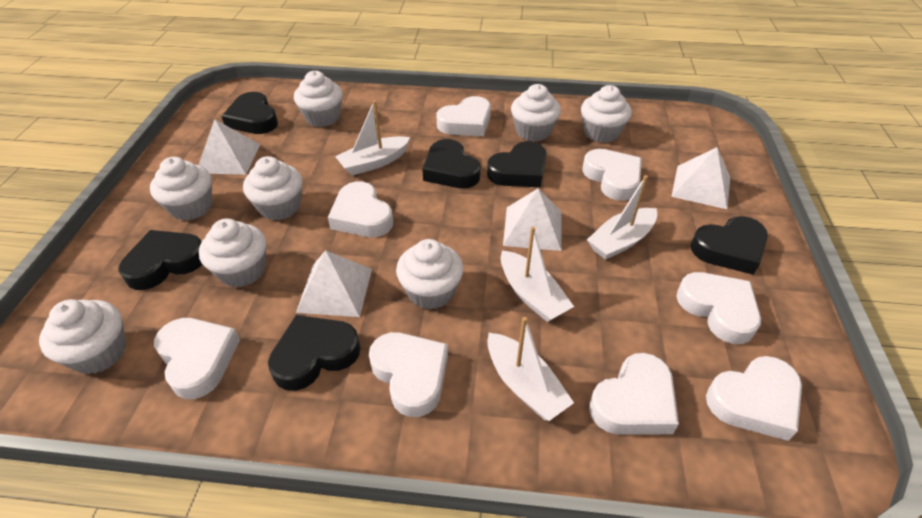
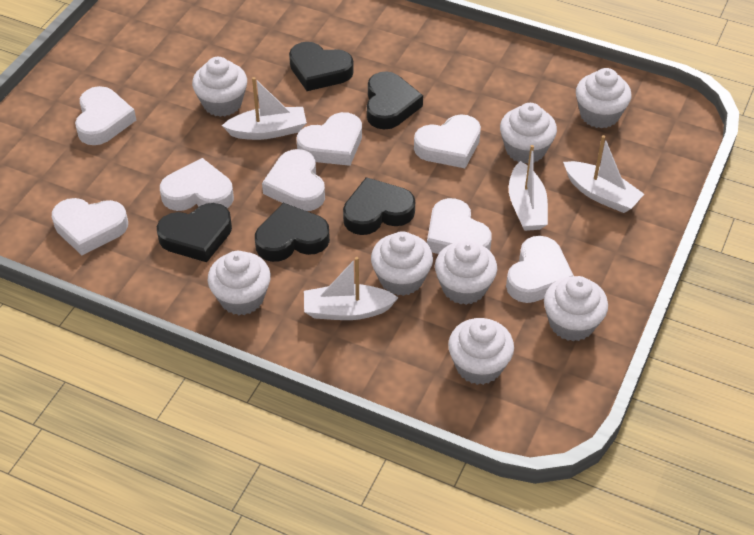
black heart: 6 -> 5
white pyramid: 4 -> 0

